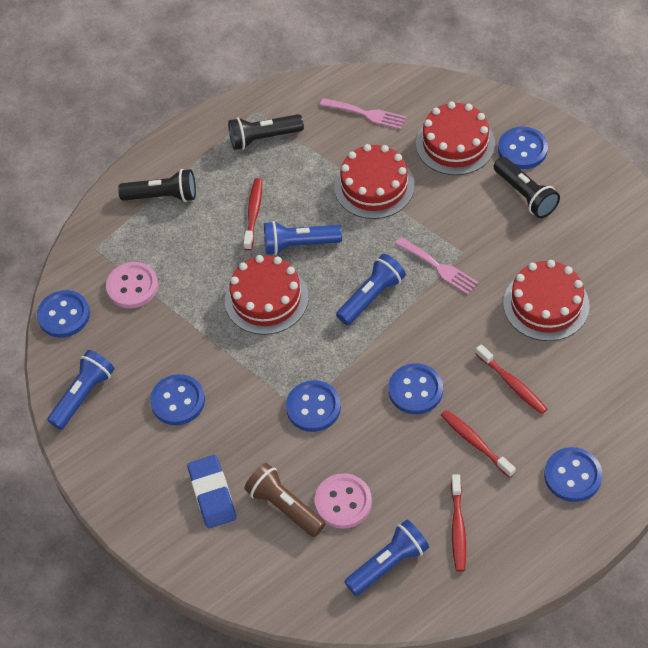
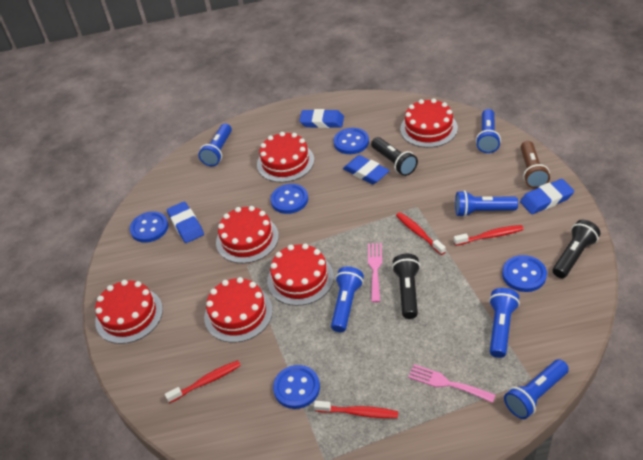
blue button: 6 -> 5
blue eraser: 1 -> 4
blue flashlight: 4 -> 6
pink button: 2 -> 0
red cake: 4 -> 6

